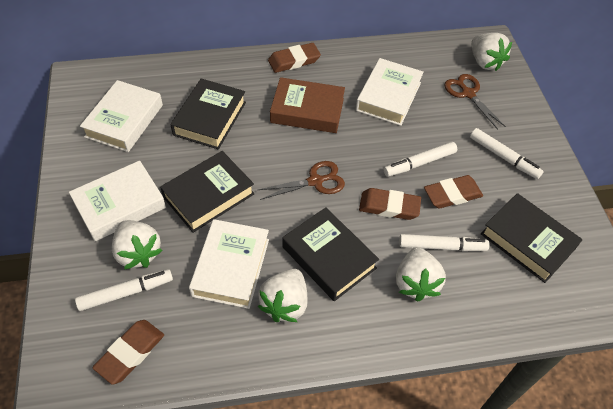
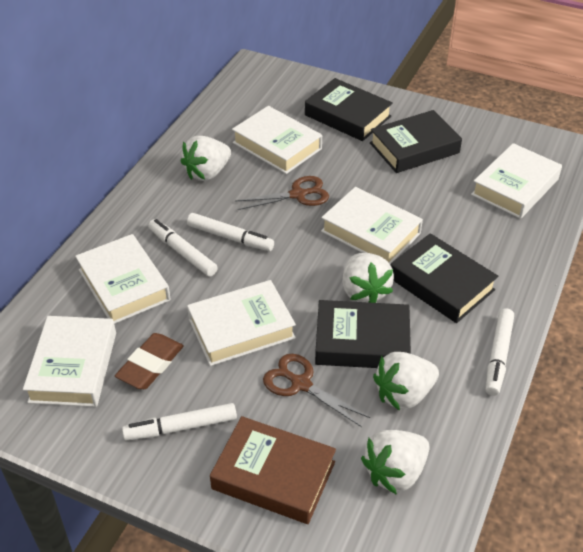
brown eraser: 4 -> 1
white book: 4 -> 6

